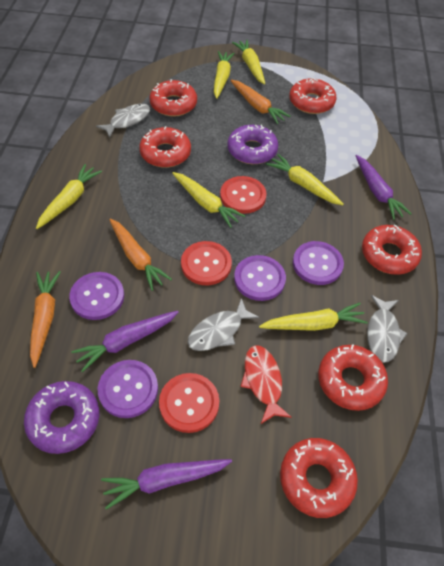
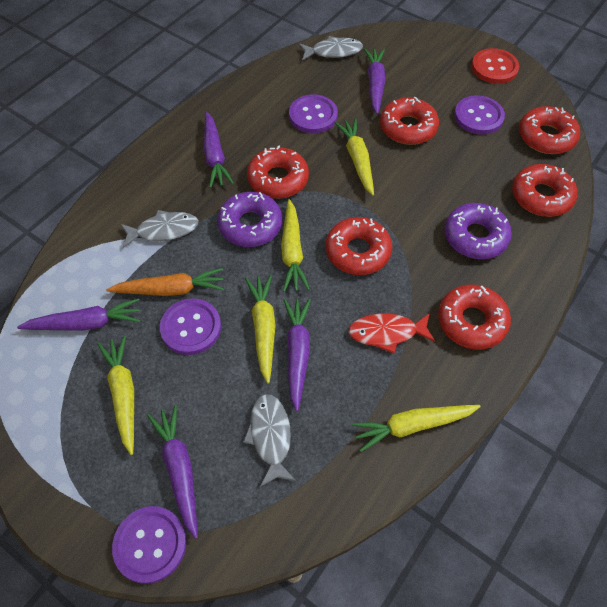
orange carrot: 3 -> 1
purple carrot: 3 -> 5
red button: 3 -> 1
yellow carrot: 6 -> 5

